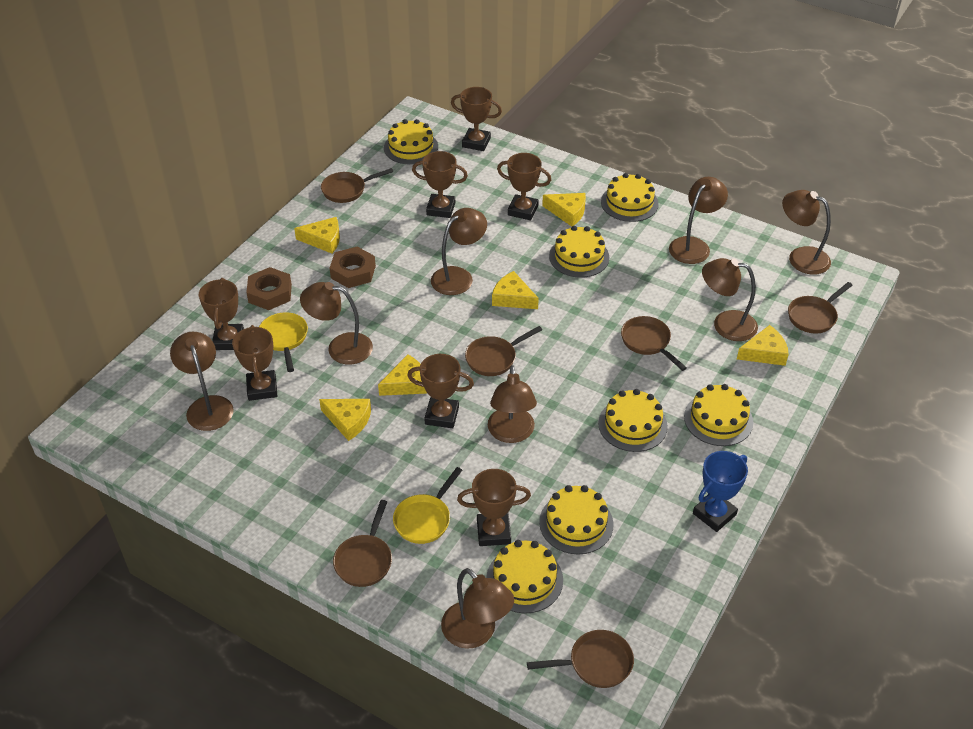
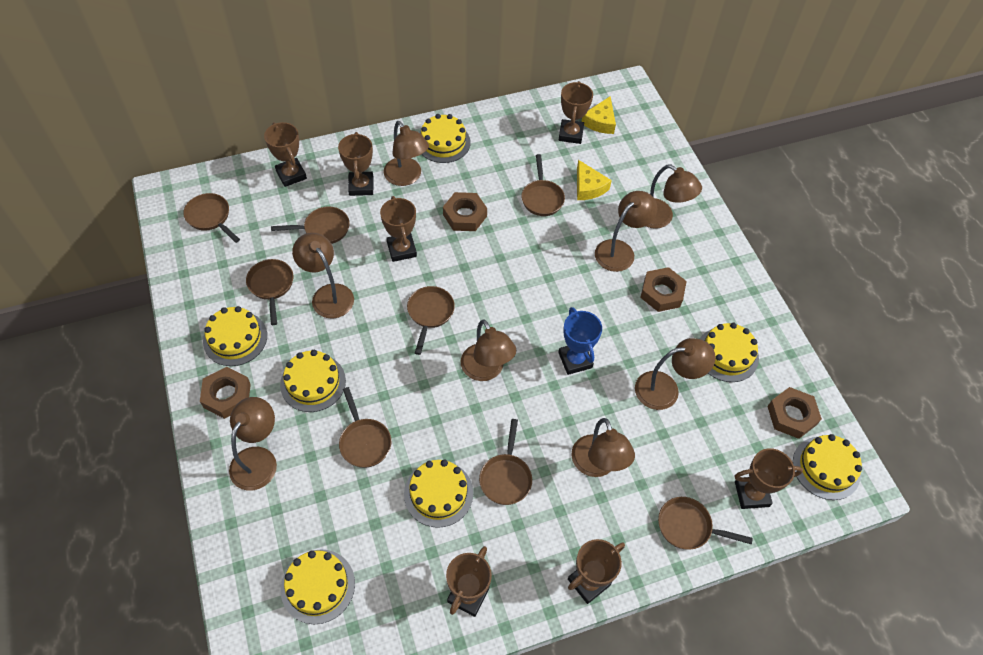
brown nut: 2 -> 4
brown pan: 6 -> 8
yellow cheese: 6 -> 2
yellow pan: 2 -> 0

